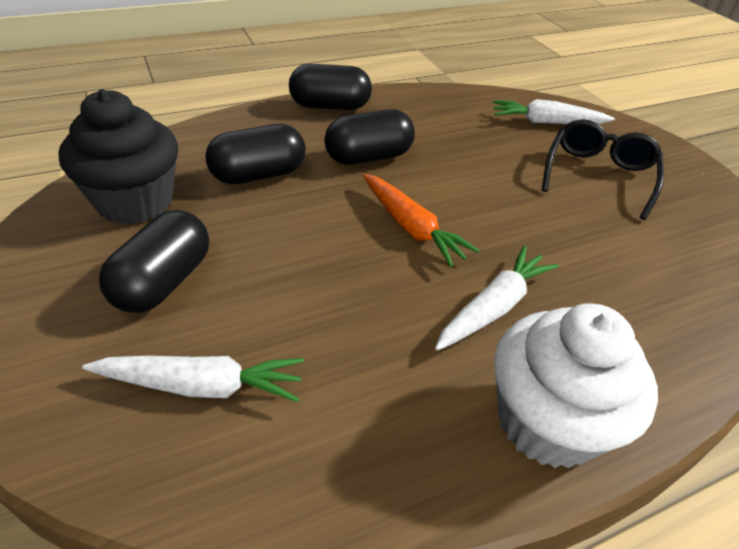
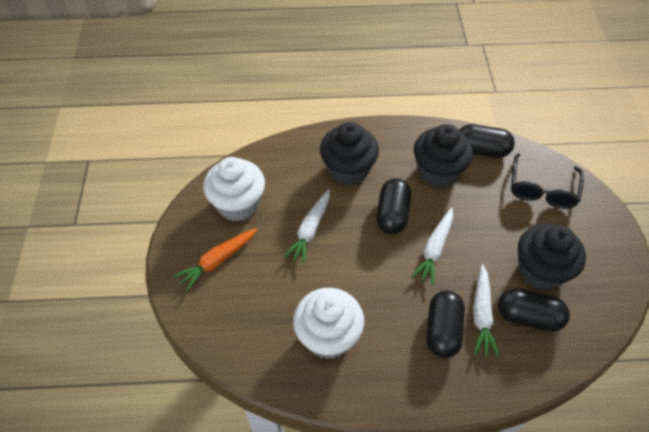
black cupcake: 1 -> 3
white cupcake: 1 -> 2

